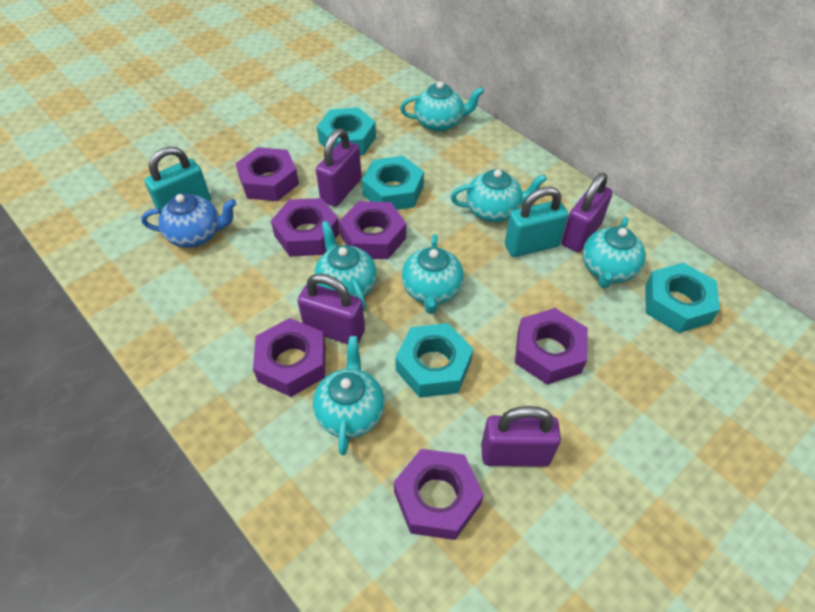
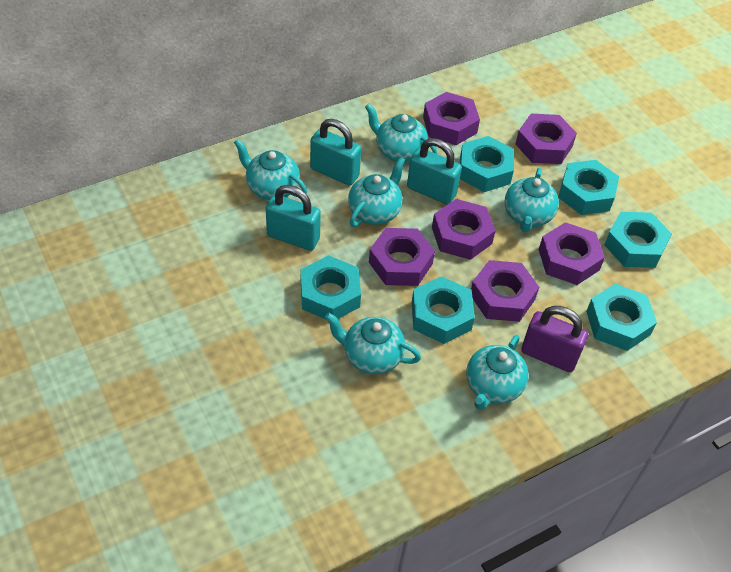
blue teapot: 1 -> 0
purple padlock: 4 -> 1
turquoise nut: 4 -> 6
turquoise padlock: 2 -> 3

